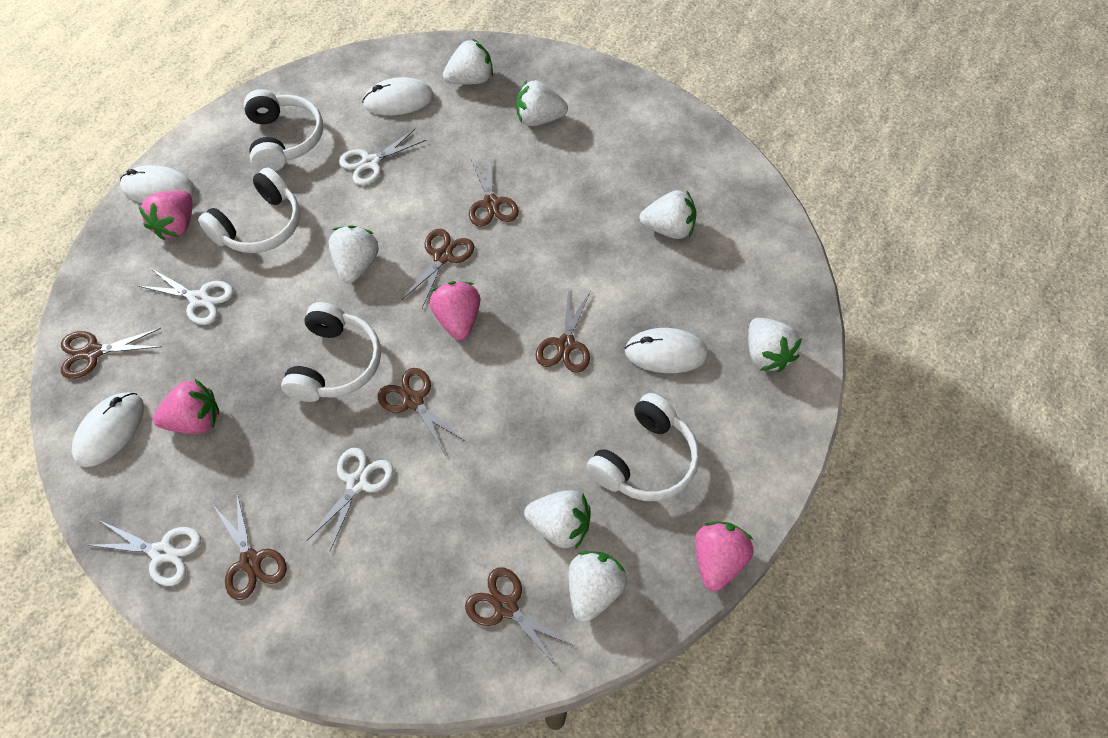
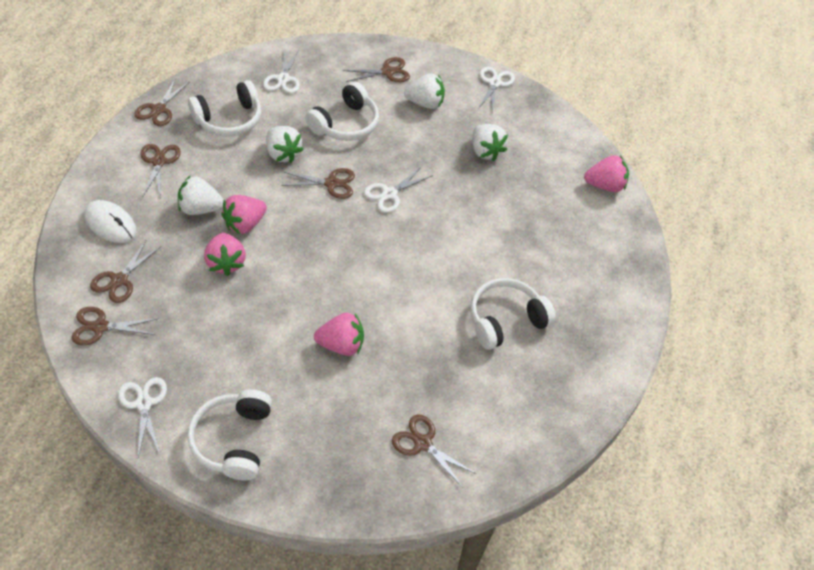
white mouse: 4 -> 1
white strawberry: 7 -> 4

